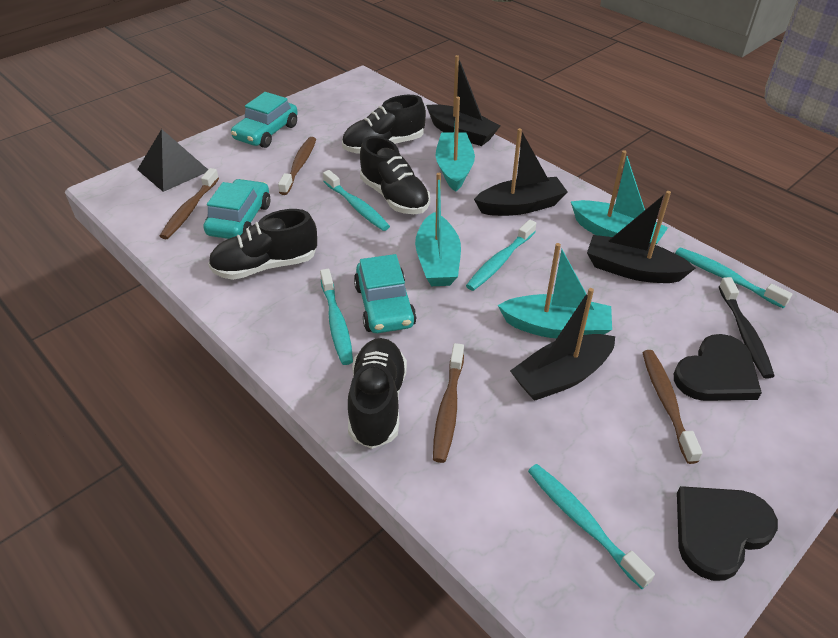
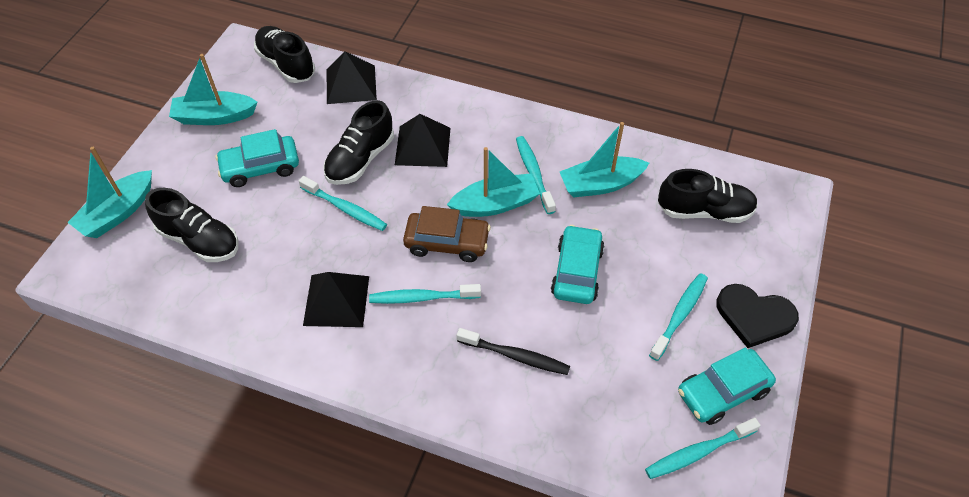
black boat: 4 -> 0
black heart: 2 -> 1
black pyramid: 1 -> 3
brown car: 0 -> 1
brown toothbrush: 4 -> 0

